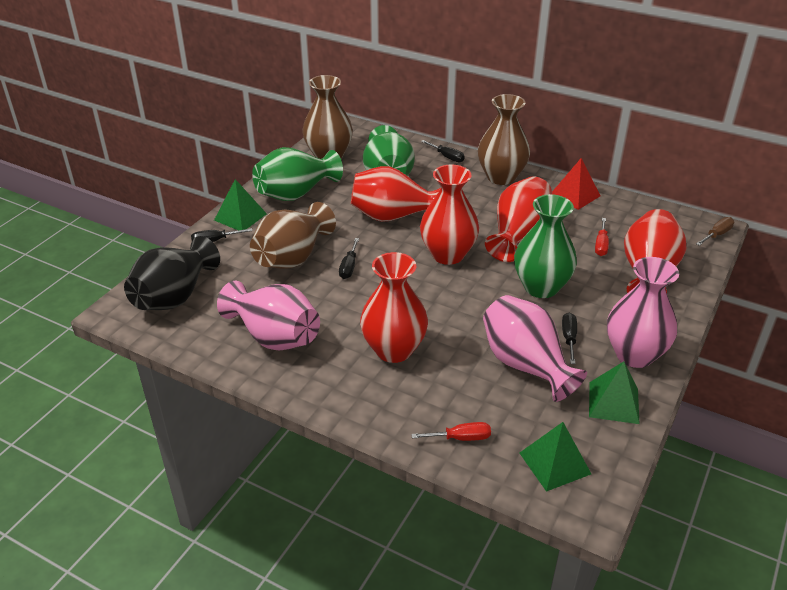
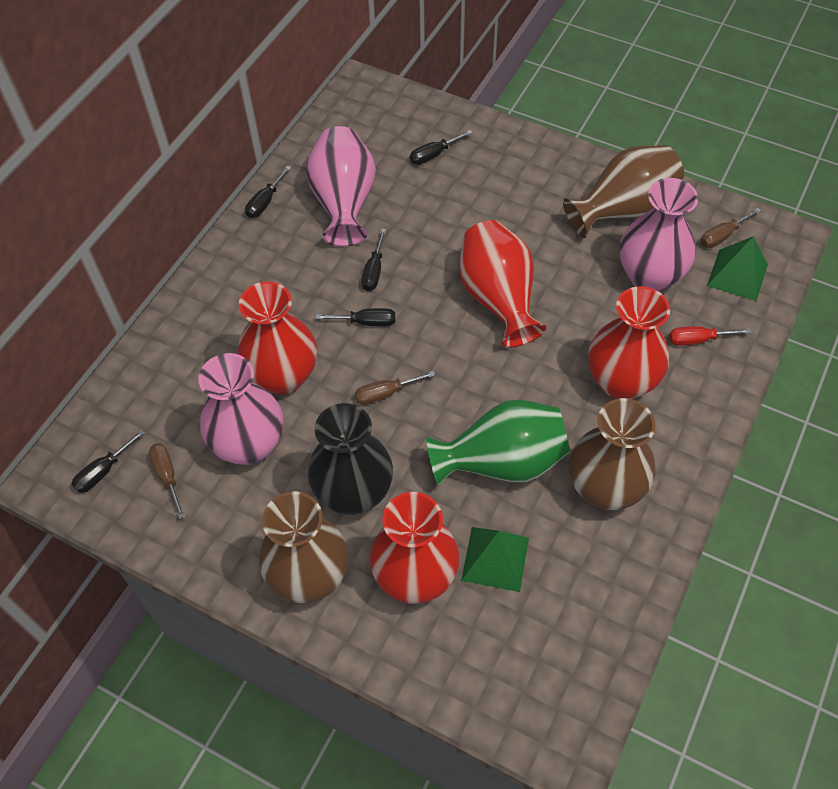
black screwdriver: 4 -> 5
brown screwdriver: 1 -> 3
green pyramid: 3 -> 2
green vase: 3 -> 1
red pyramid: 1 -> 0
red screwdriver: 2 -> 1
red vase: 5 -> 4

